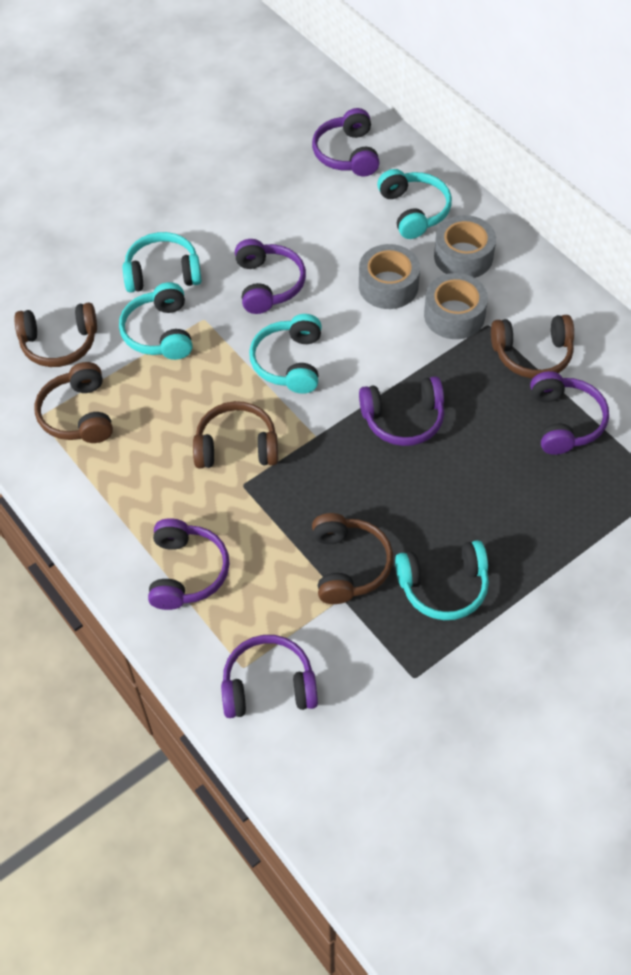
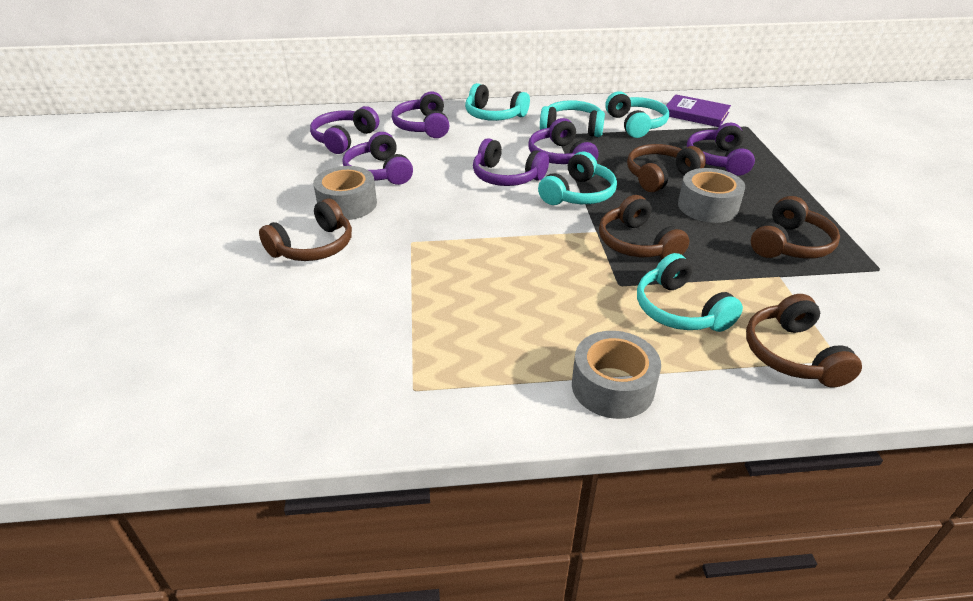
purple book: 0 -> 1

